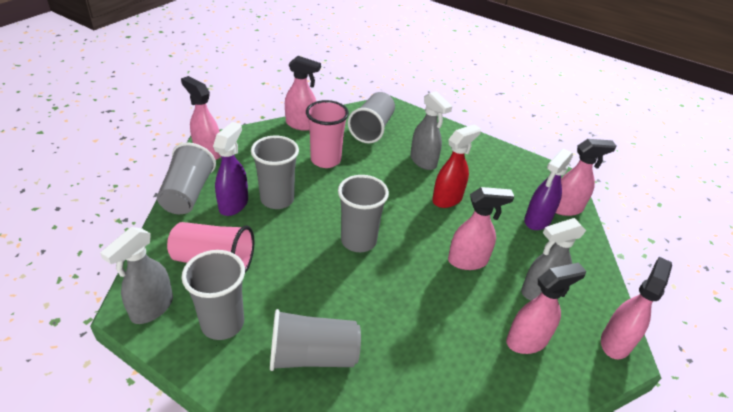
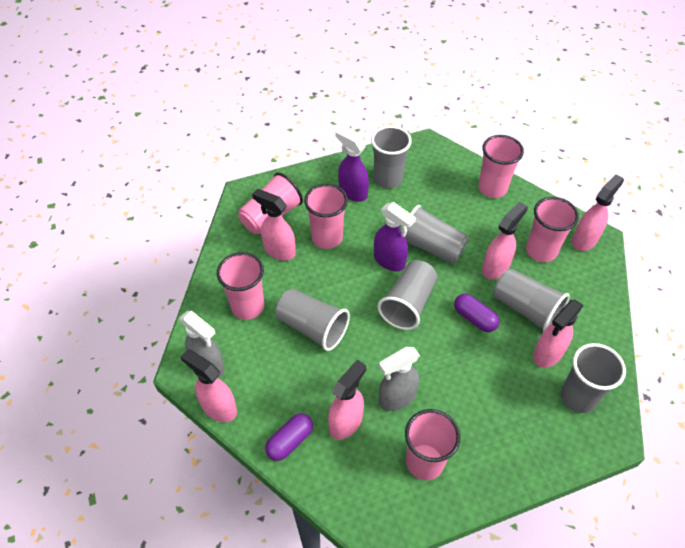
grey spray bottle: 3 -> 2
pink cup: 2 -> 6
purple capsule: 0 -> 2
red spray bottle: 1 -> 0

